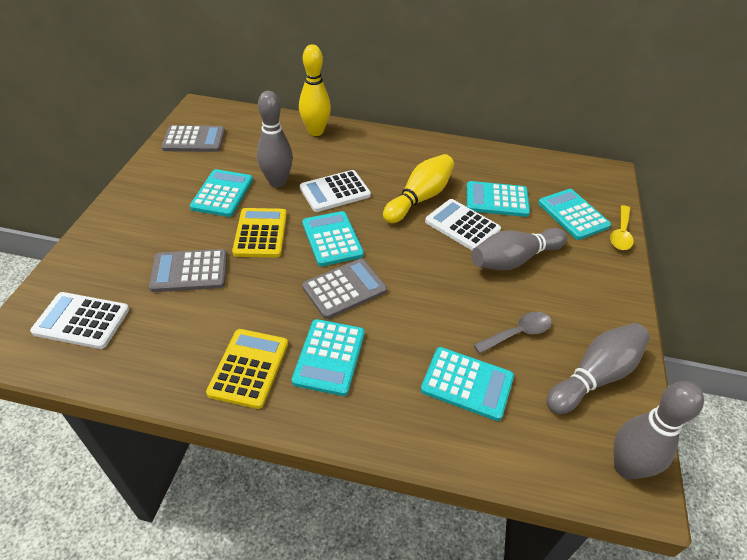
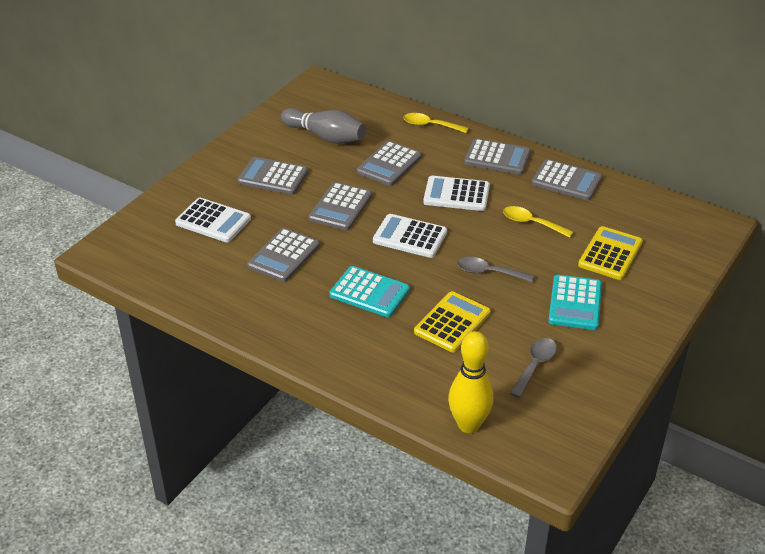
grey bowling pin: 4 -> 1
grey calculator: 3 -> 6
grey spoon: 1 -> 2
turquoise calculator: 6 -> 2
yellow bowling pin: 2 -> 1
yellow spoon: 1 -> 2

